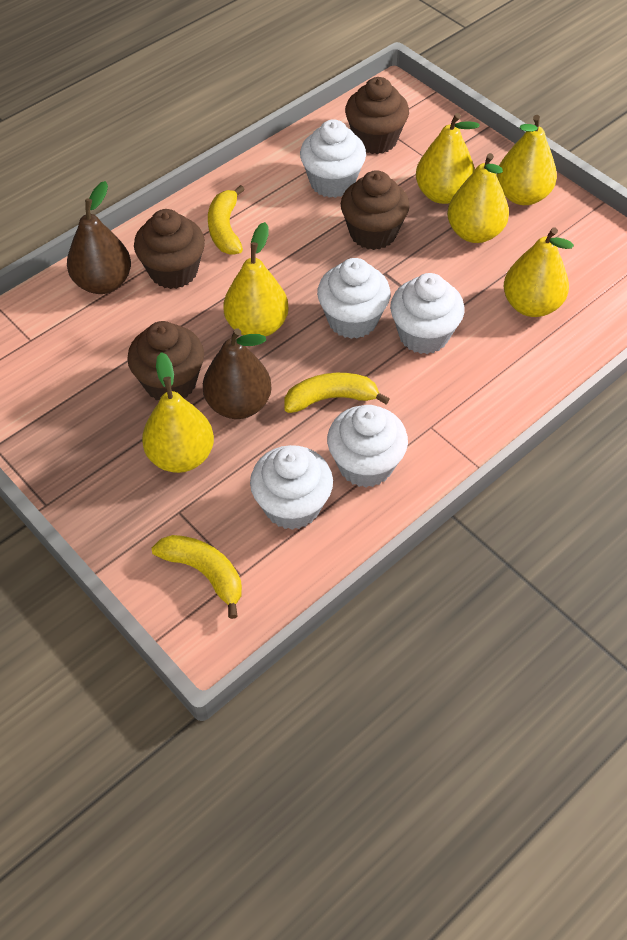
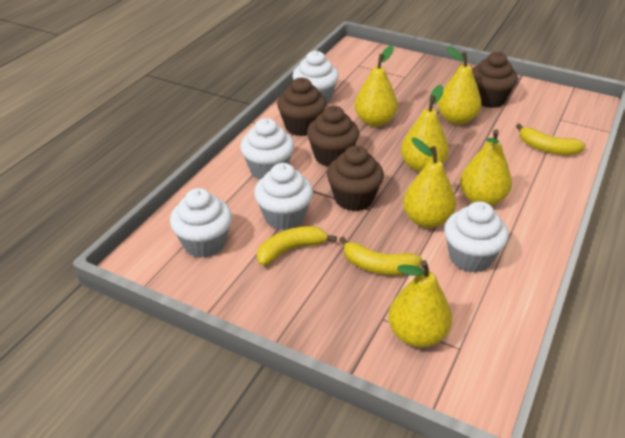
brown pear: 2 -> 0

